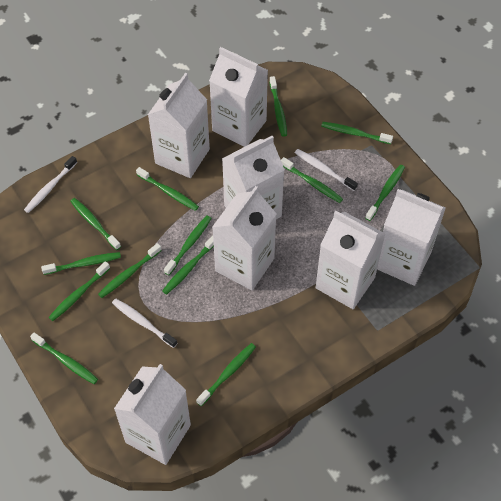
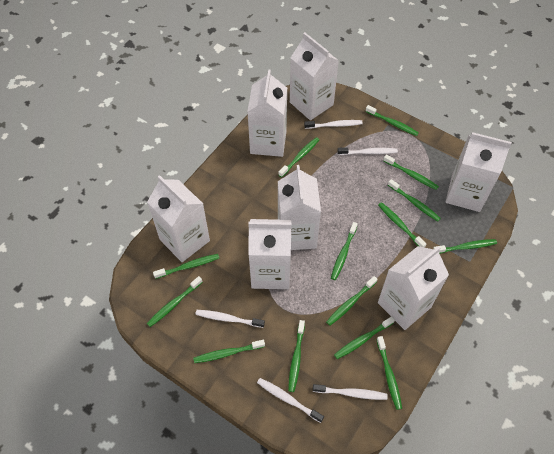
green toothbrush: 13 -> 14
white toothbrush: 3 -> 5

